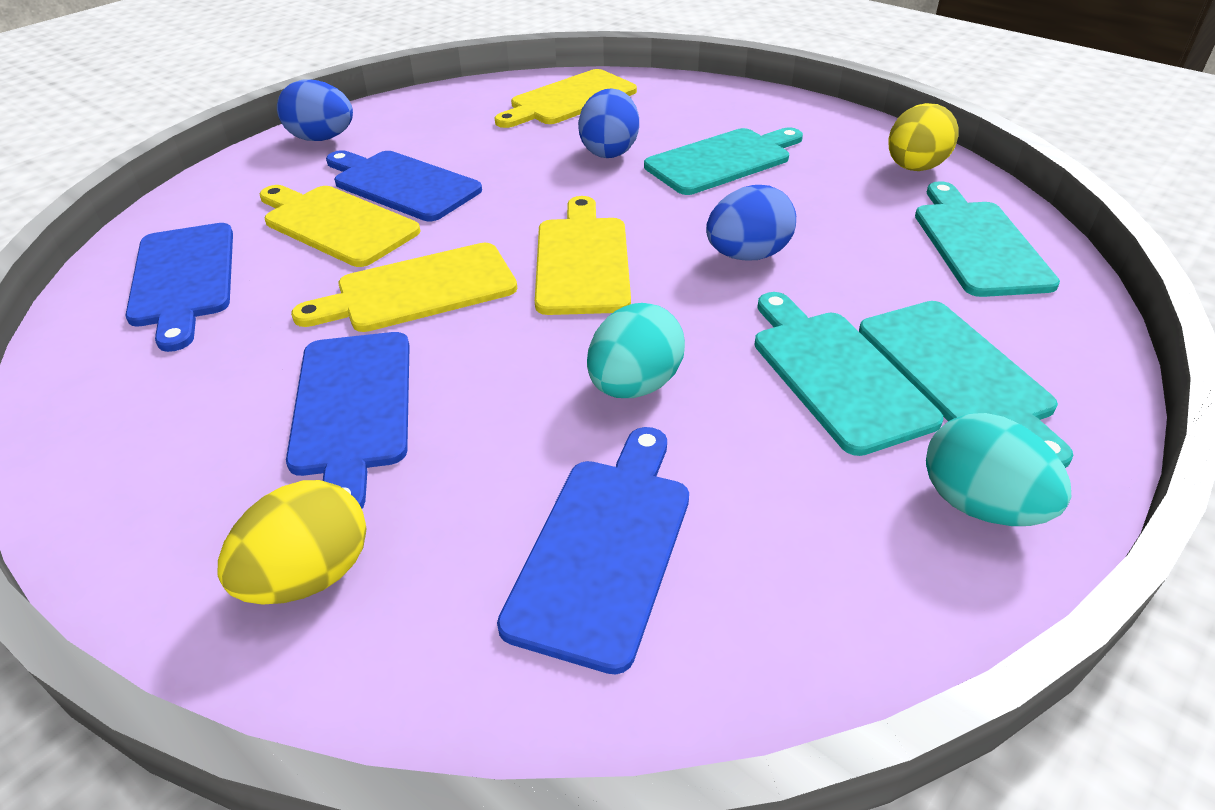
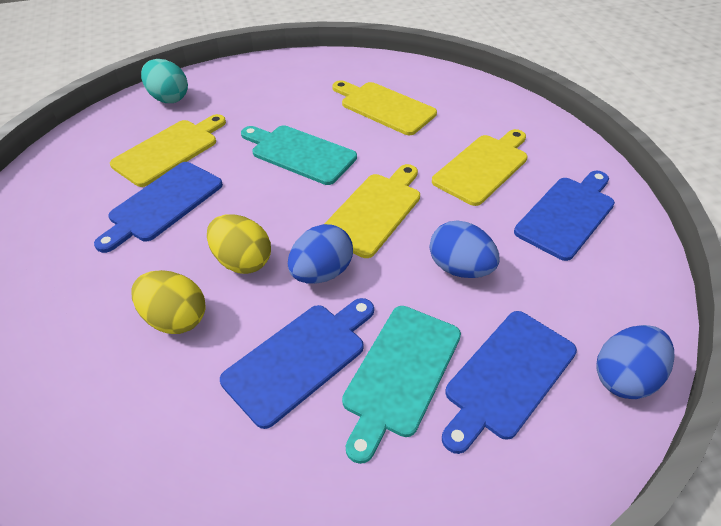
turquoise cutting board: 4 -> 2
turquoise egg: 2 -> 1

